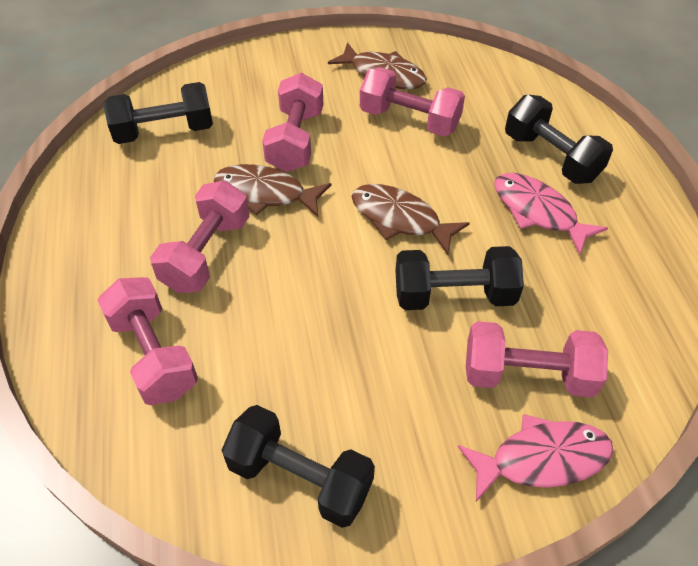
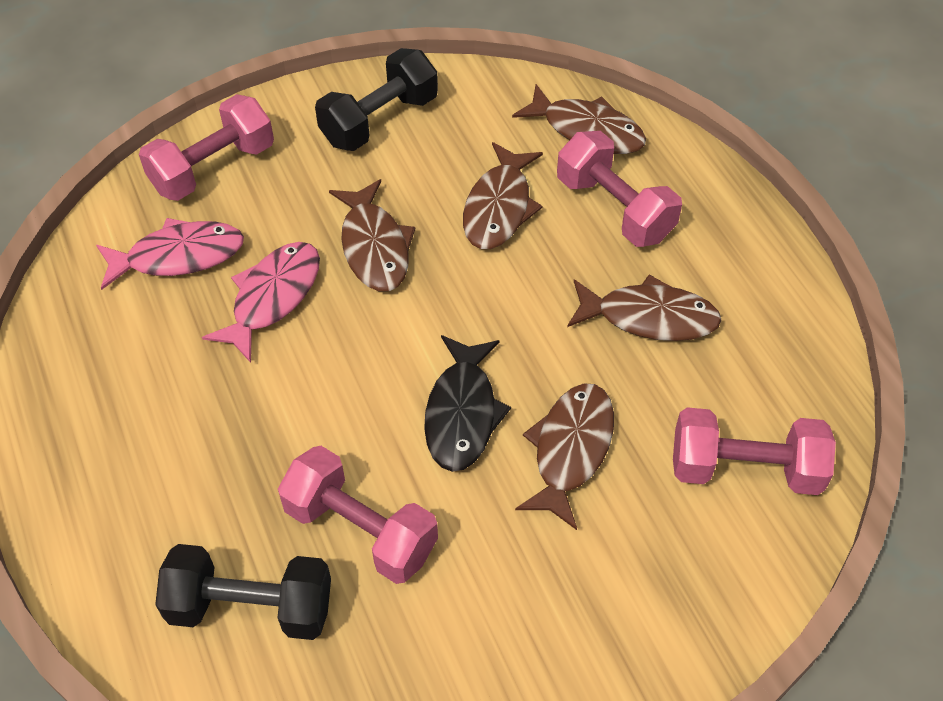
black dumbbell: 4 -> 2
black fish: 0 -> 1
brown fish: 3 -> 5
pink dumbbell: 5 -> 4

